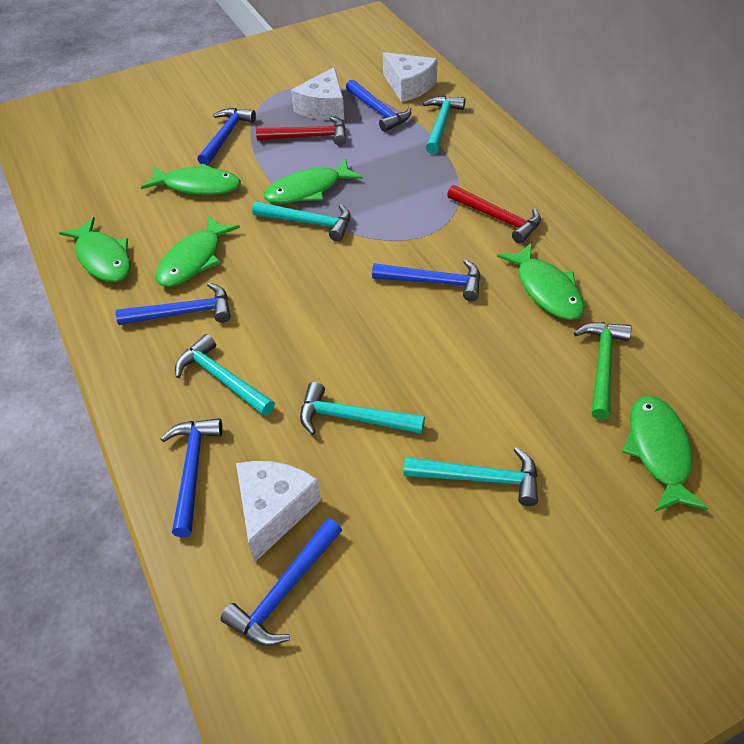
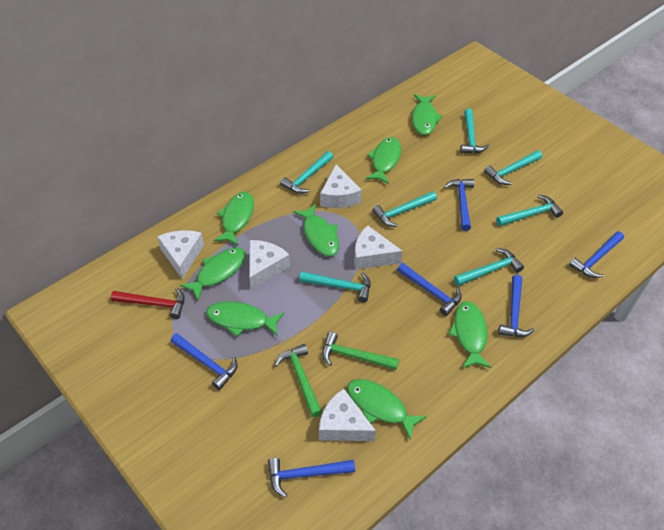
green fish: 6 -> 8
green hammer: 1 -> 2
red hammer: 2 -> 1
turquoise hammer: 5 -> 7
white cheese: 3 -> 5

